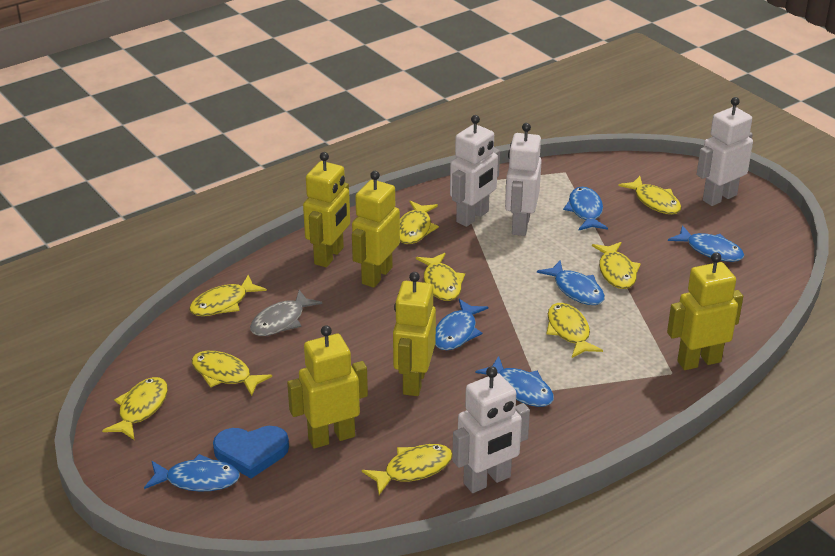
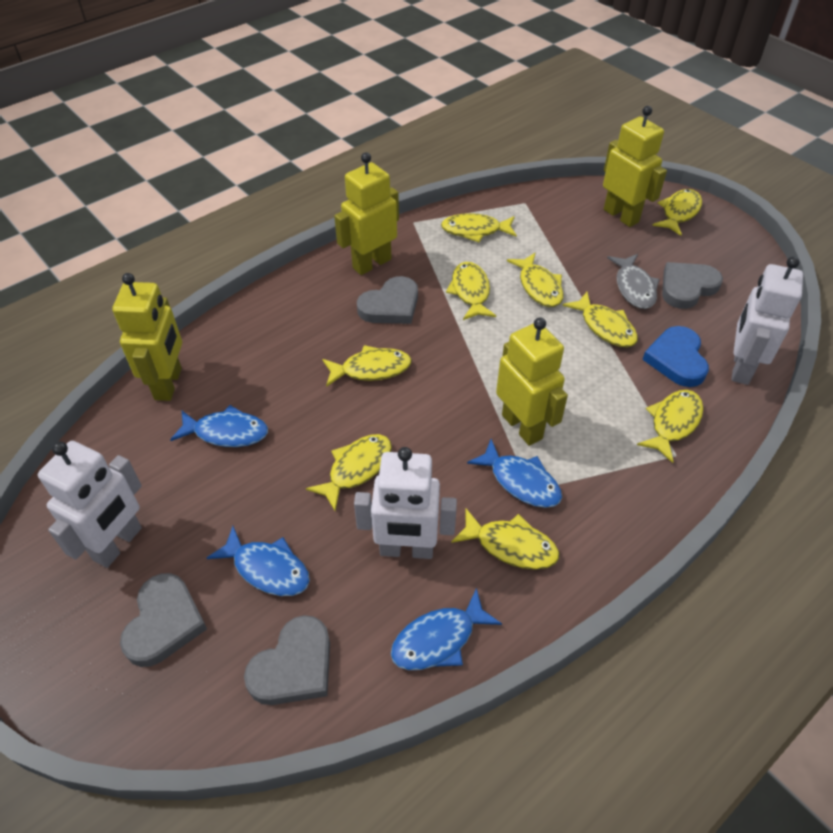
blue fish: 6 -> 4
grey heart: 0 -> 4
white robot: 4 -> 3
yellow robot: 5 -> 4

